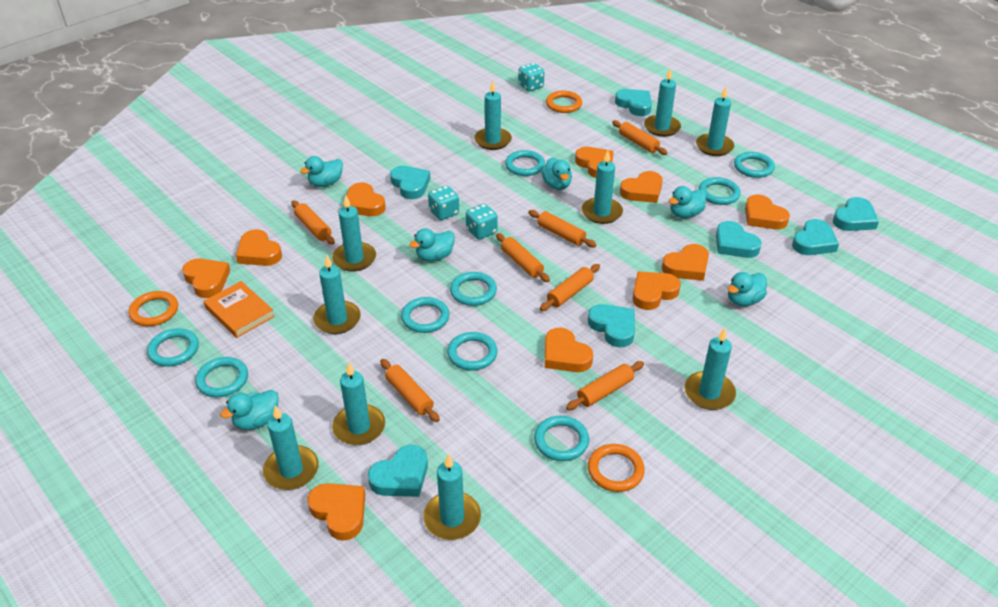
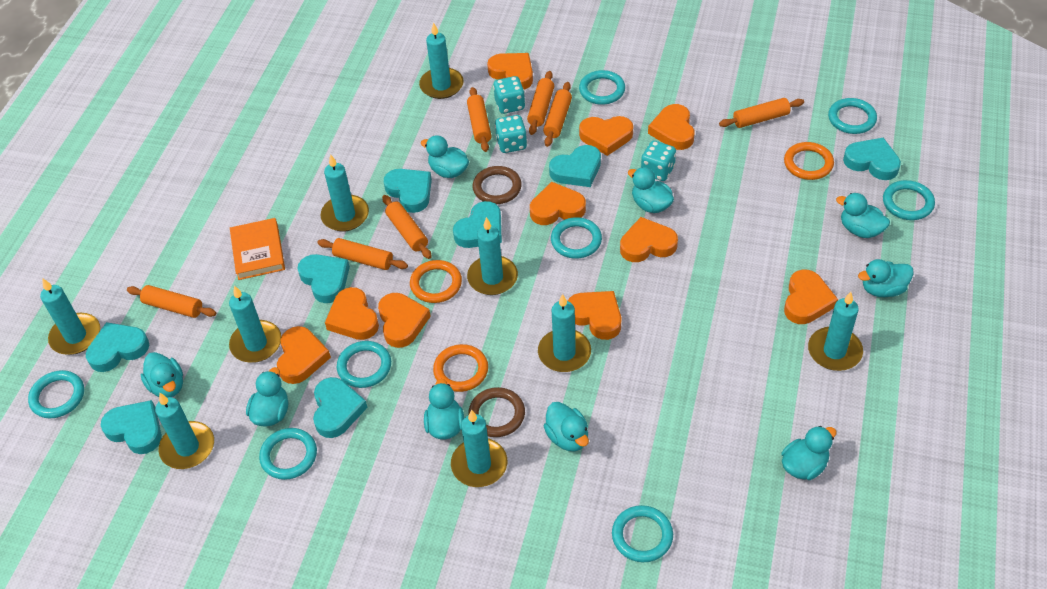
brown ring: 0 -> 2
turquoise candle: 10 -> 9
turquoise duck: 6 -> 9
turquoise heart: 7 -> 8
turquoise ring: 9 -> 8

